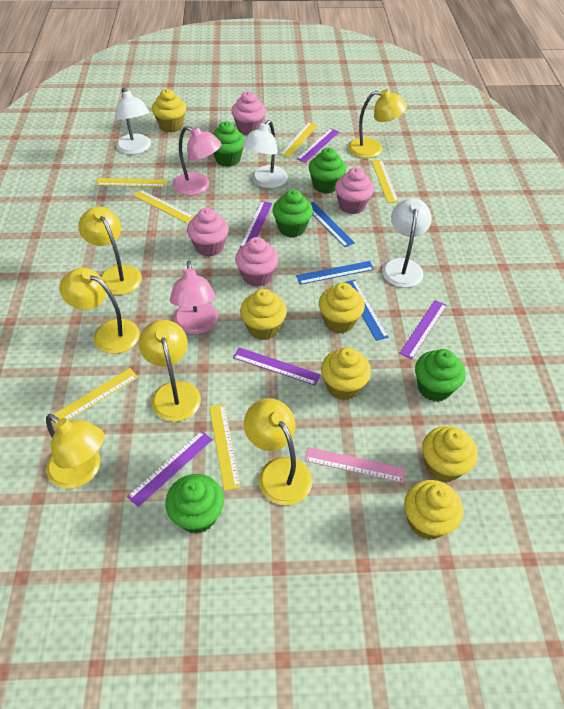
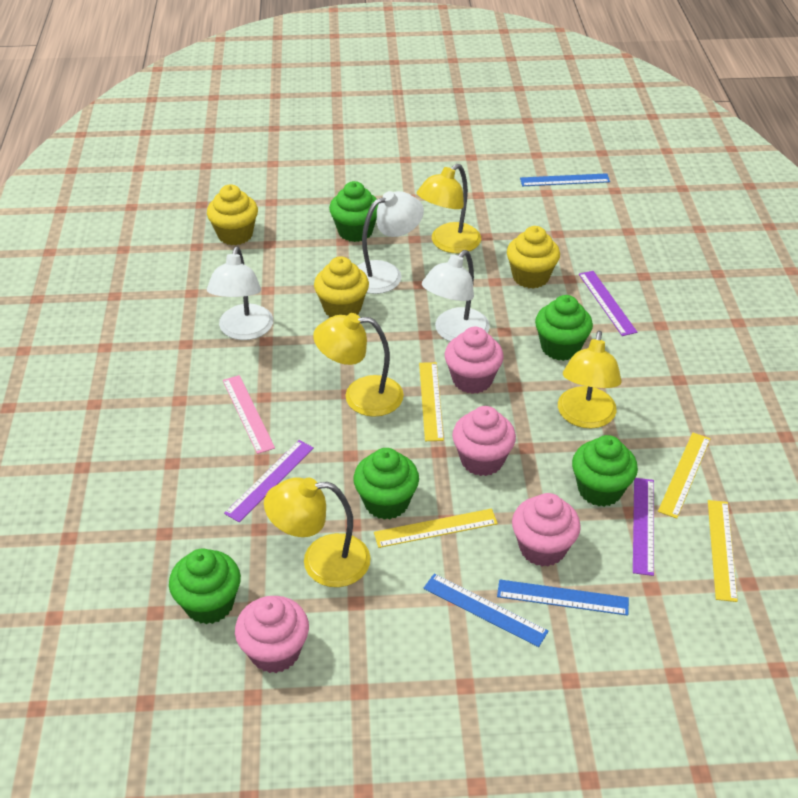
pink lamp: 2 -> 0
purple ruler: 5 -> 3
yellow cupcake: 6 -> 3
yellow lamp: 6 -> 4
yellow ruler: 6 -> 4

